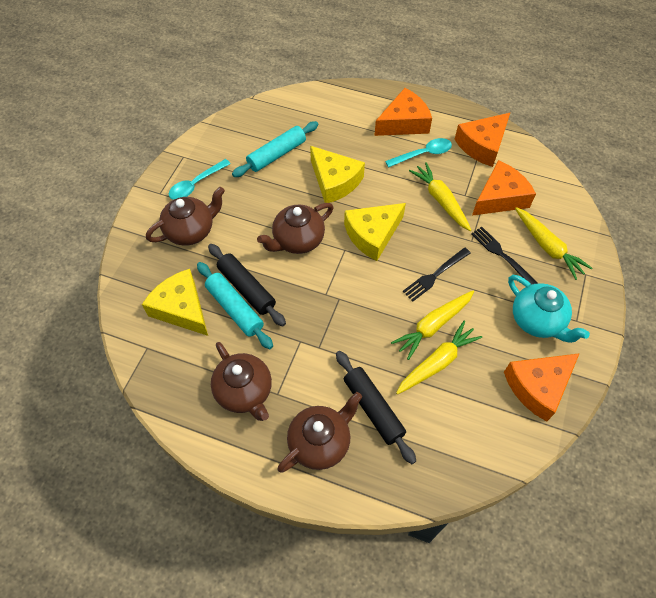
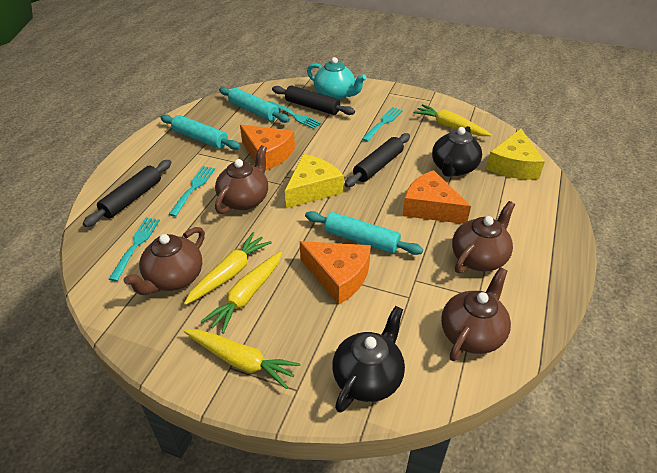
black fork: 2 -> 0
black rolling pin: 2 -> 3
black teapot: 0 -> 2
orange cheese: 4 -> 3
turquoise fork: 0 -> 4
turquoise rolling pin: 2 -> 3
turquoise spoon: 2 -> 0
yellow cheese: 3 -> 2

